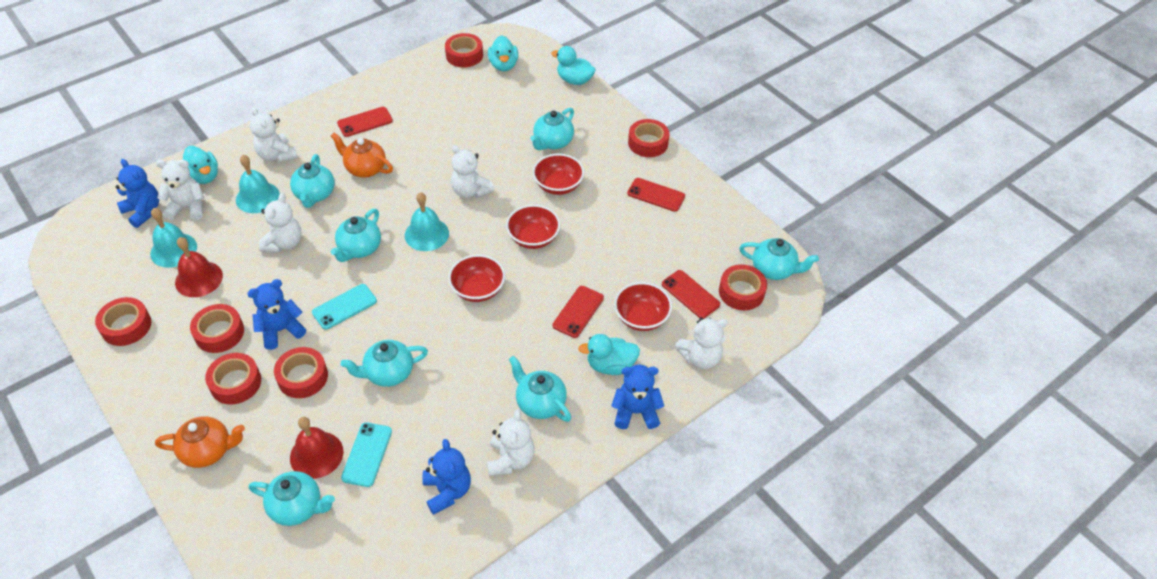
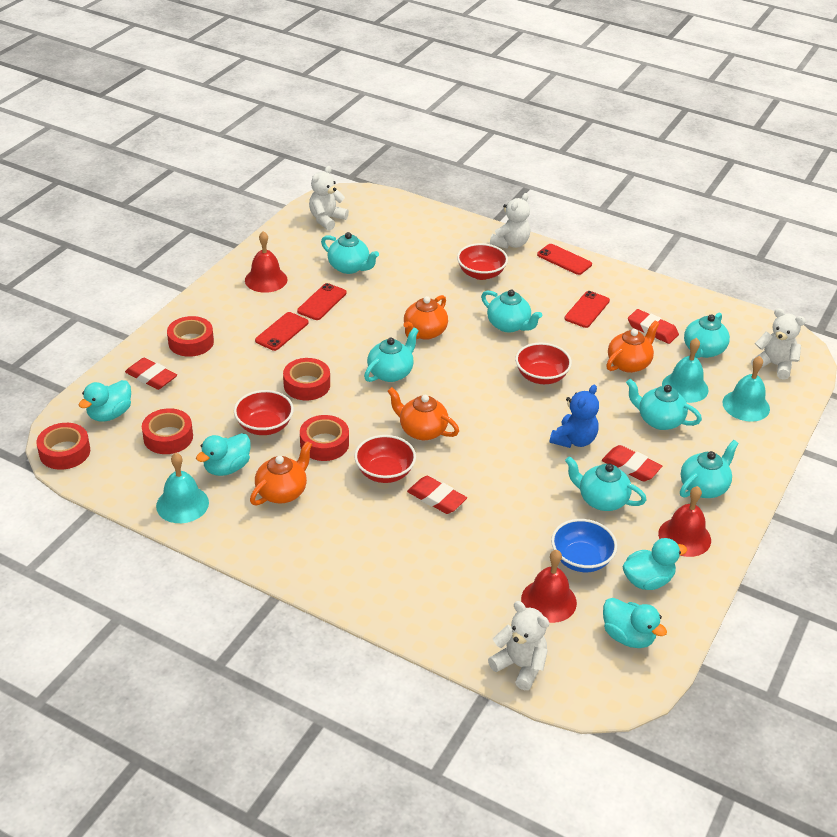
blue bowl: 0 -> 1
blue teddy bear: 4 -> 1
orange teapot: 2 -> 4
red bell: 2 -> 3
red eraser: 0 -> 4
red tape: 7 -> 5
turquoise phone: 2 -> 0
white teddy bear: 6 -> 4

